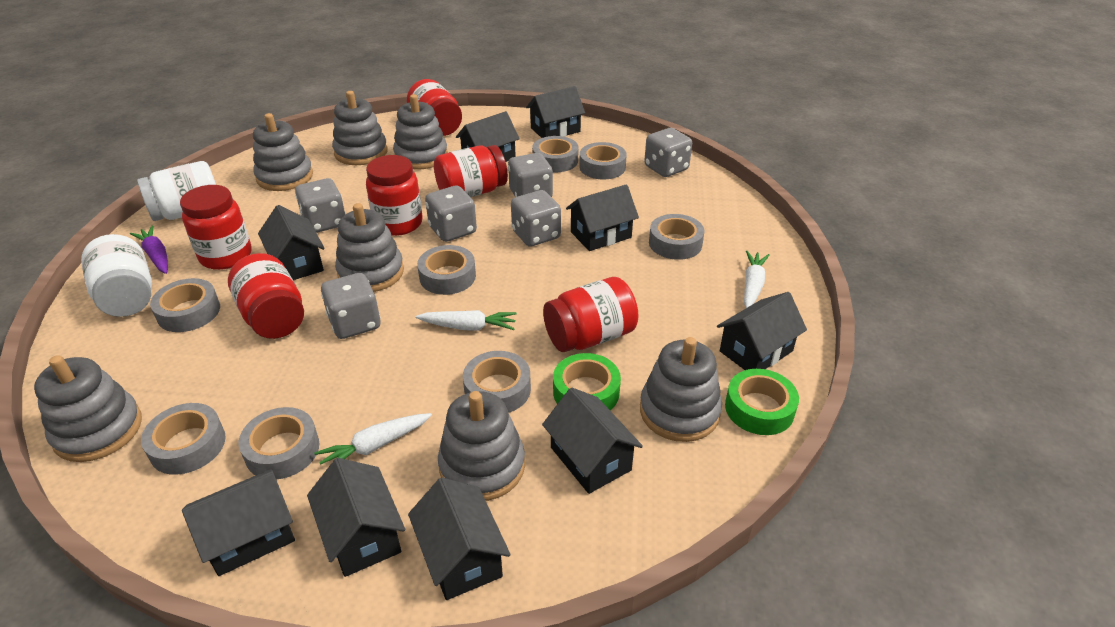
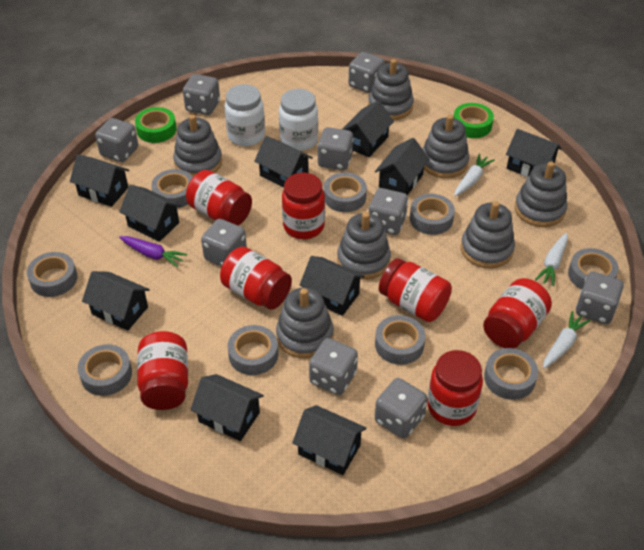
black house: 9 -> 10
grey dice: 6 -> 9
grey tape: 8 -> 9
red jar: 6 -> 7

